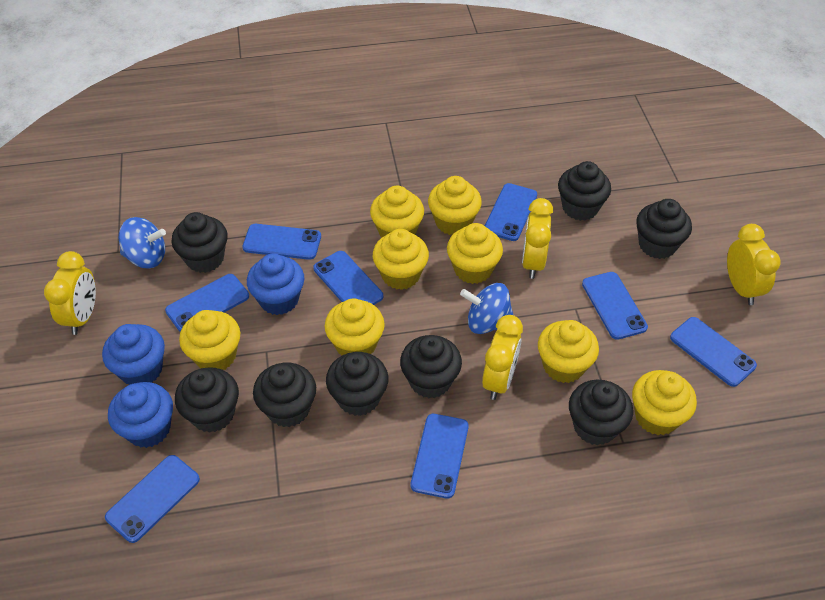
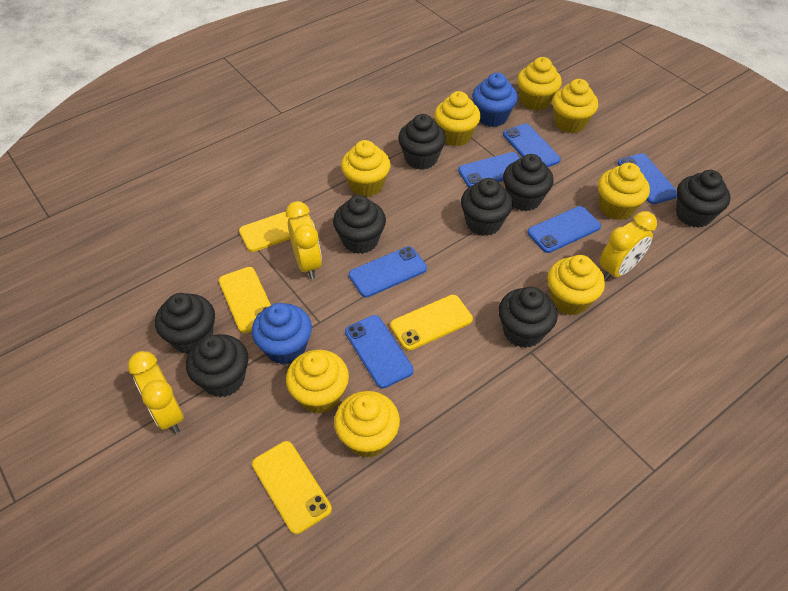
blue cupcake: 3 -> 2
blue phone: 8 -> 6
blue spinning top: 2 -> 0
yellow clock: 4 -> 3
yellow phone: 0 -> 4

